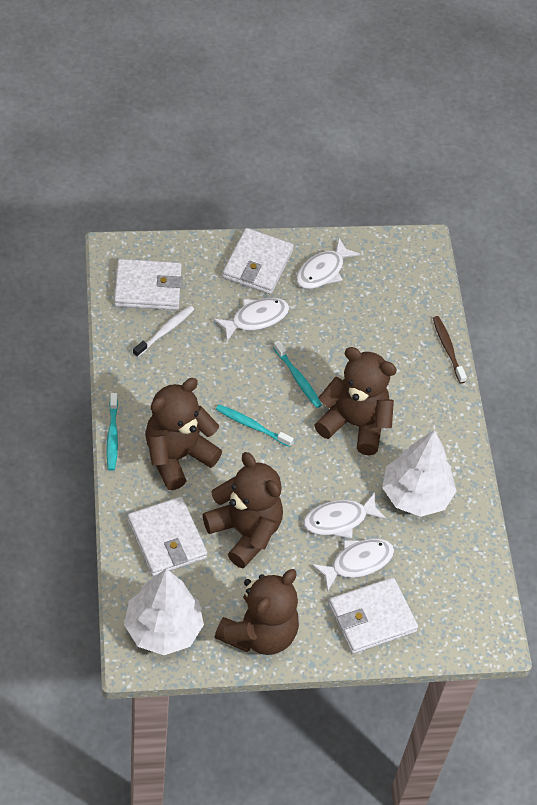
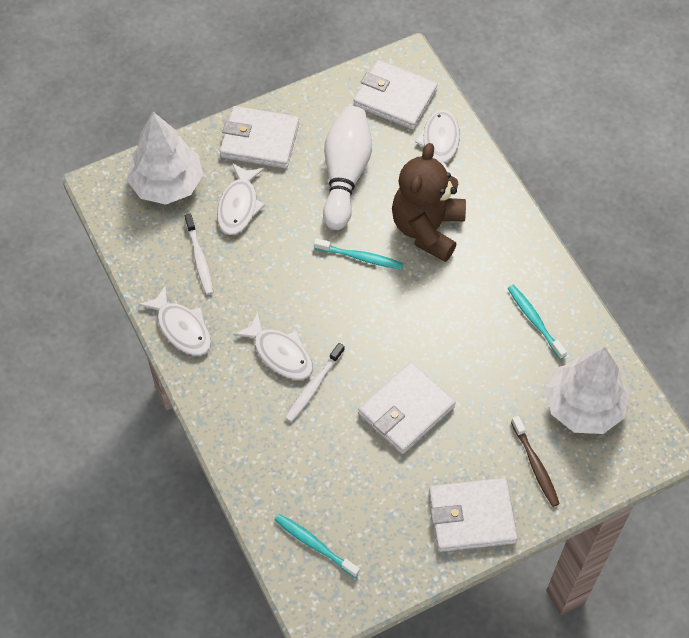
brown teddy bear: 4 -> 1
white bowling pin: 0 -> 1
white toothbrush: 1 -> 2

